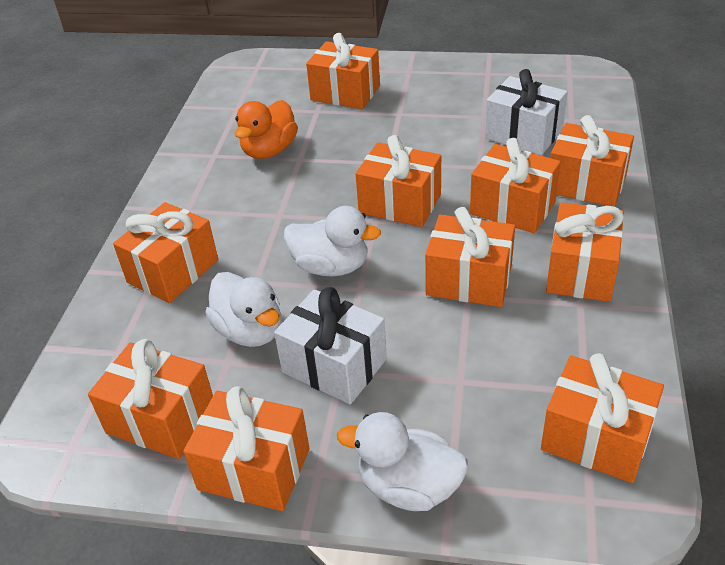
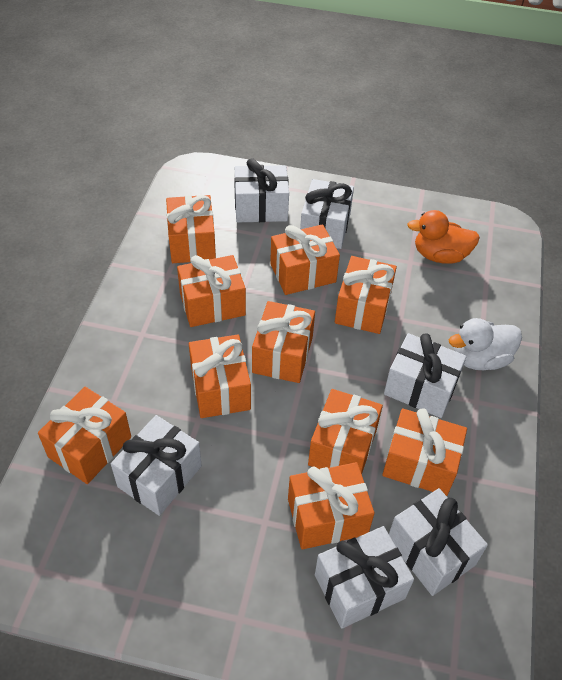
white duck: 3 -> 1
white gift: 2 -> 6

